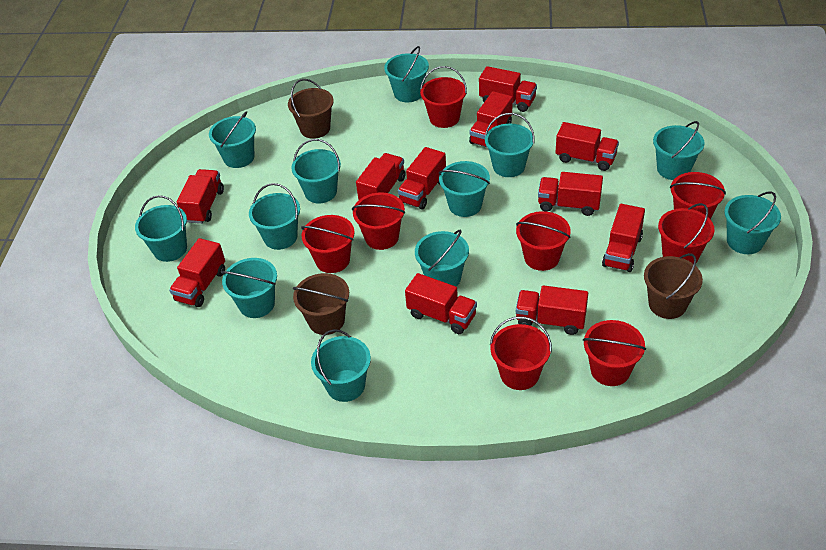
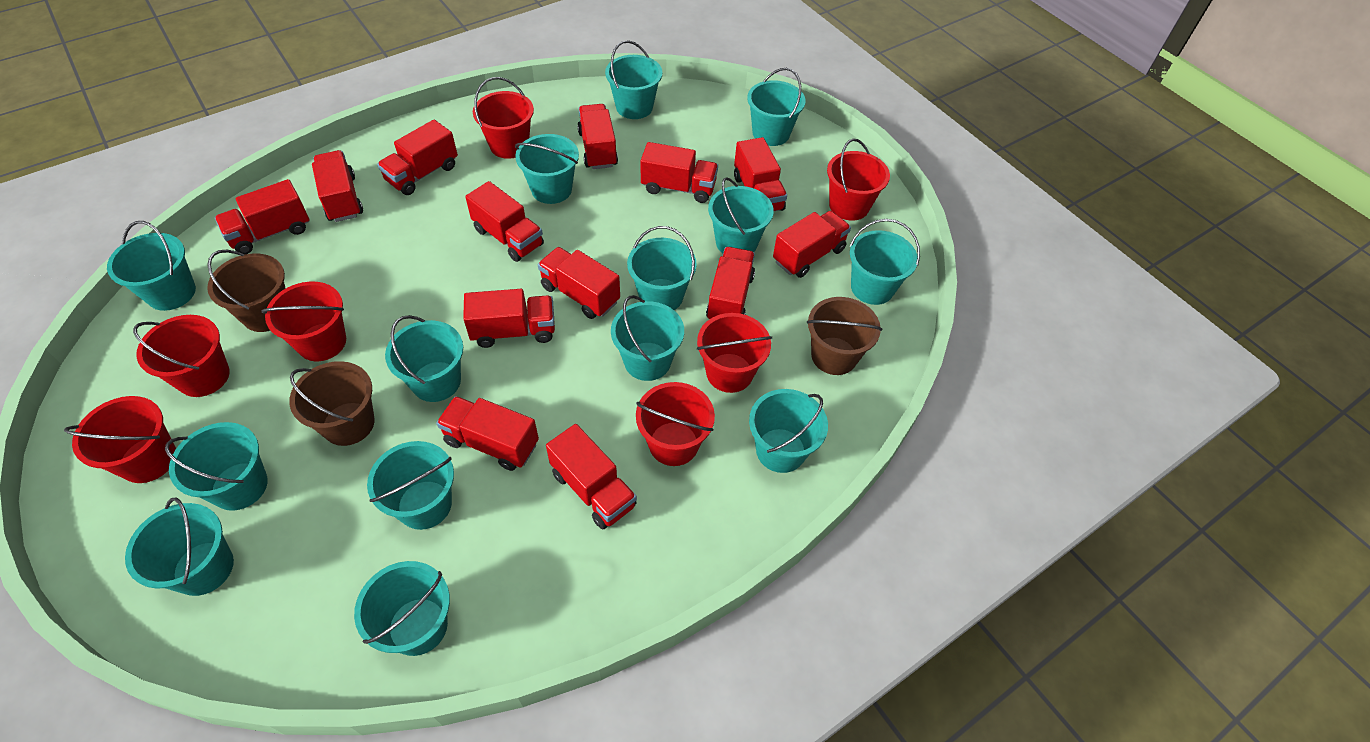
red bucket: 8 -> 7
red truck: 11 -> 13
turquoise bucket: 12 -> 14

